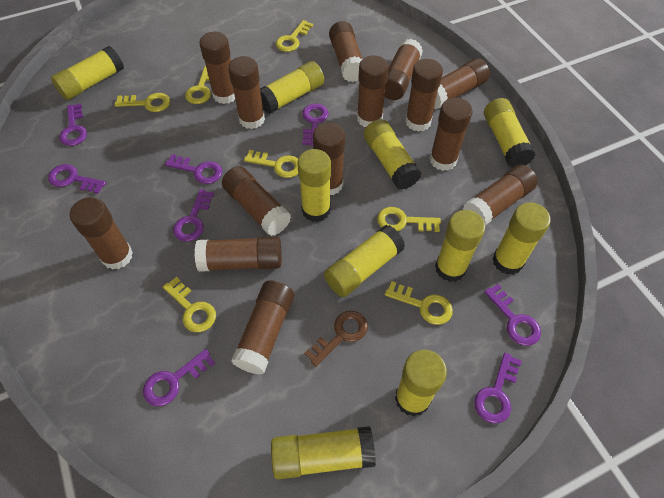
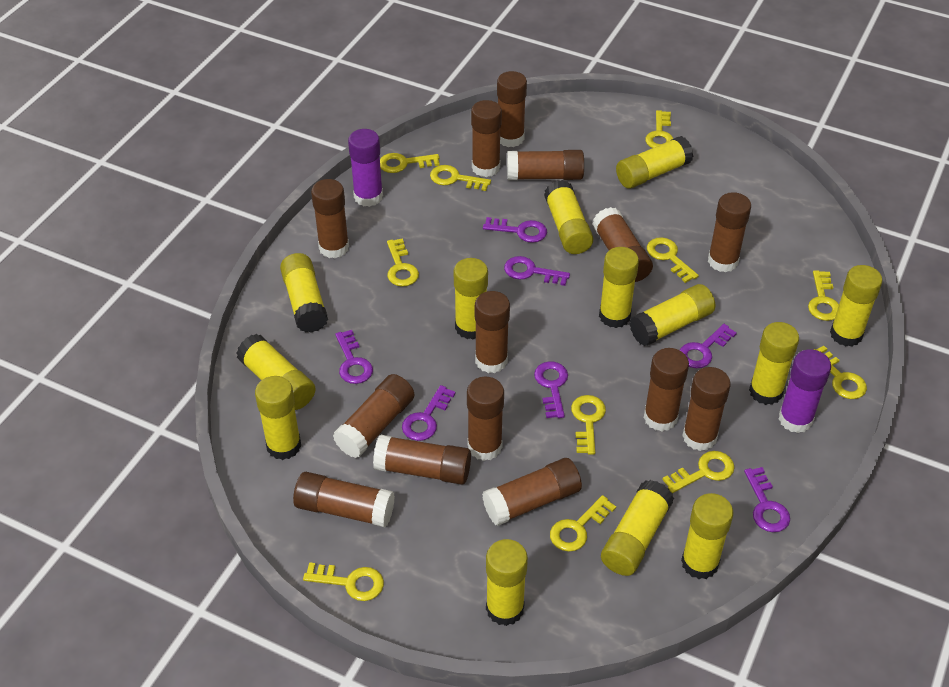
brown key: 1 -> 0
purple glue stick: 0 -> 2
purple key: 8 -> 7
yellow glue stick: 10 -> 13
yellow key: 7 -> 11

